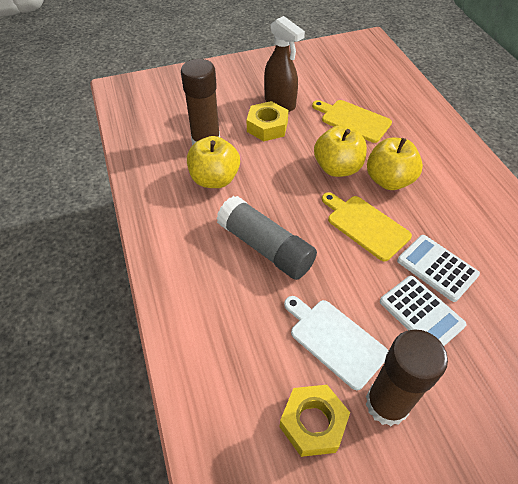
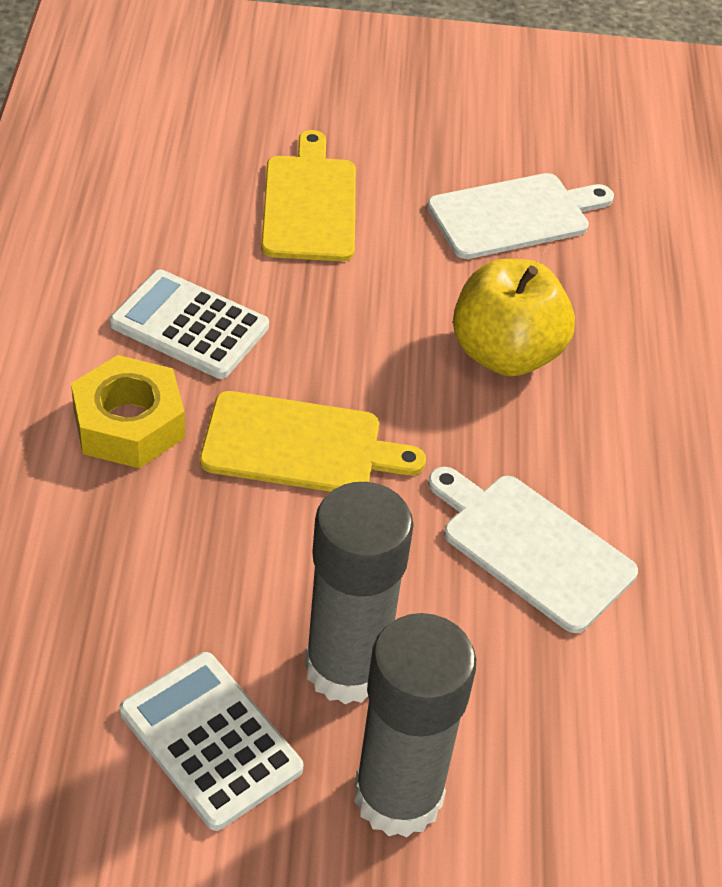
brown glue stick: 2 -> 0
brown spray bottle: 1 -> 0
grey glue stick: 1 -> 2
white cutting board: 1 -> 2
yellow apple: 3 -> 1
yellow nut: 2 -> 1

